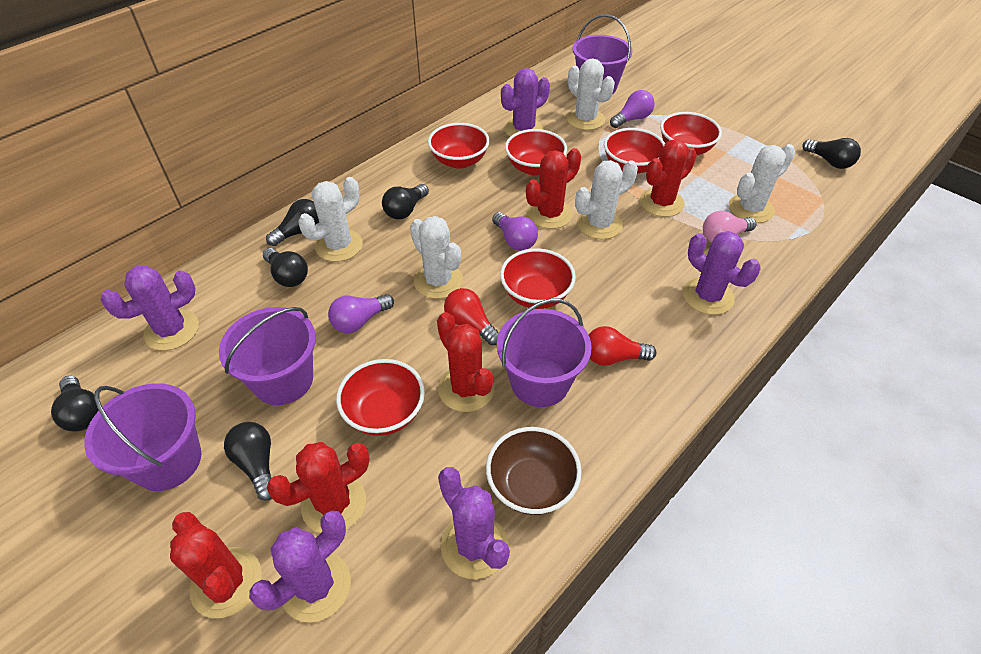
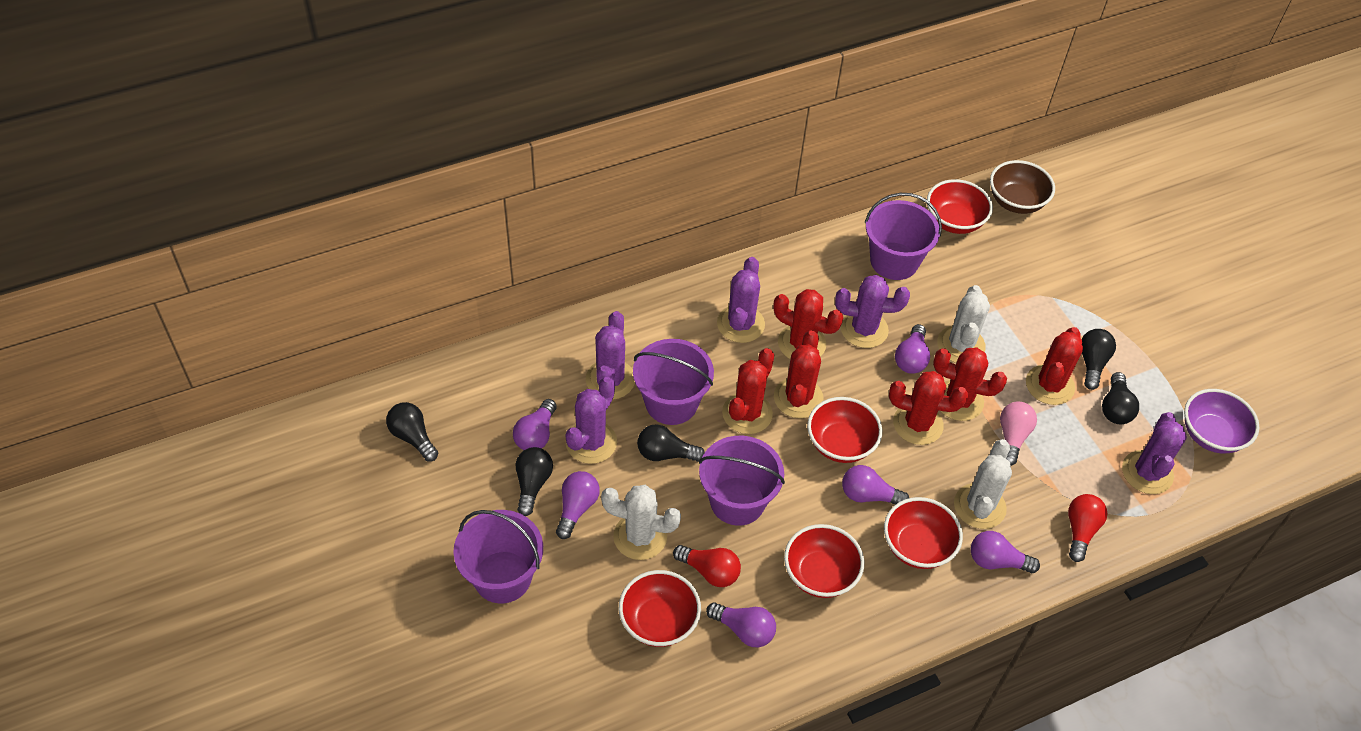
black light bulb: 6 -> 5
purple bowl: 0 -> 1
purple light bulb: 3 -> 6
red bowl: 6 -> 5
red cactus: 5 -> 6
white cactus: 5 -> 3

